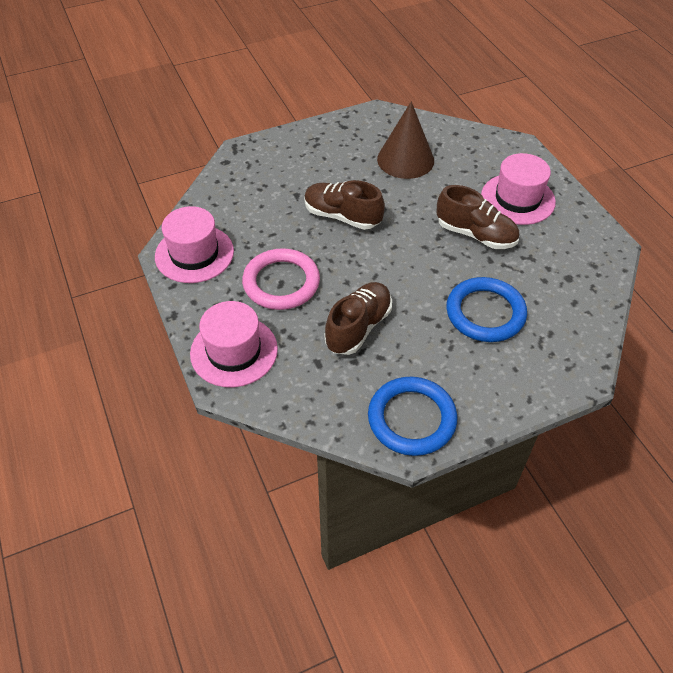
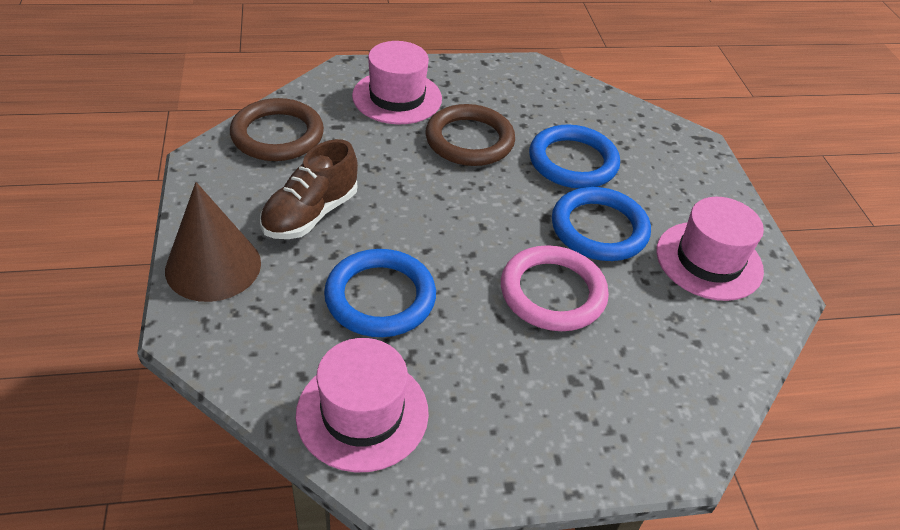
blue ring: 2 -> 3
brown ring: 0 -> 2
brown shoe: 3 -> 1

